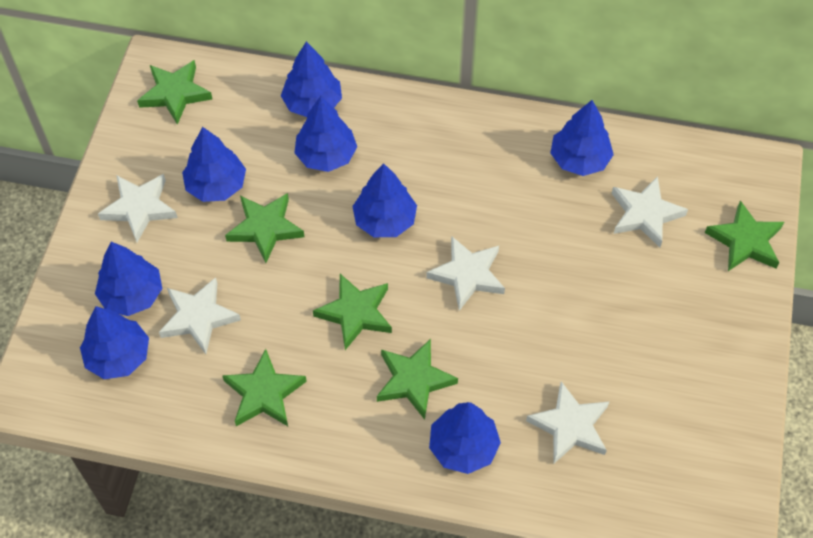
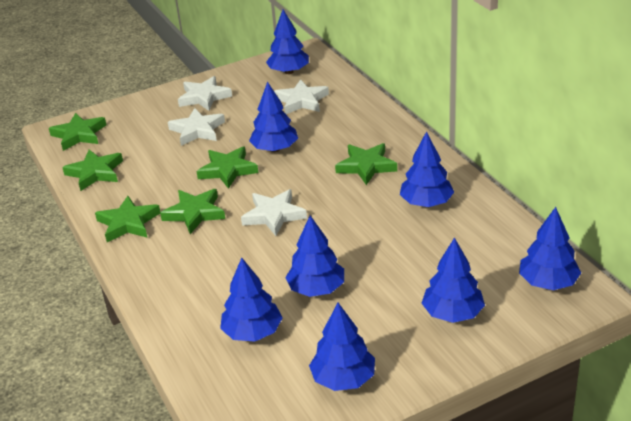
white star: 5 -> 4

